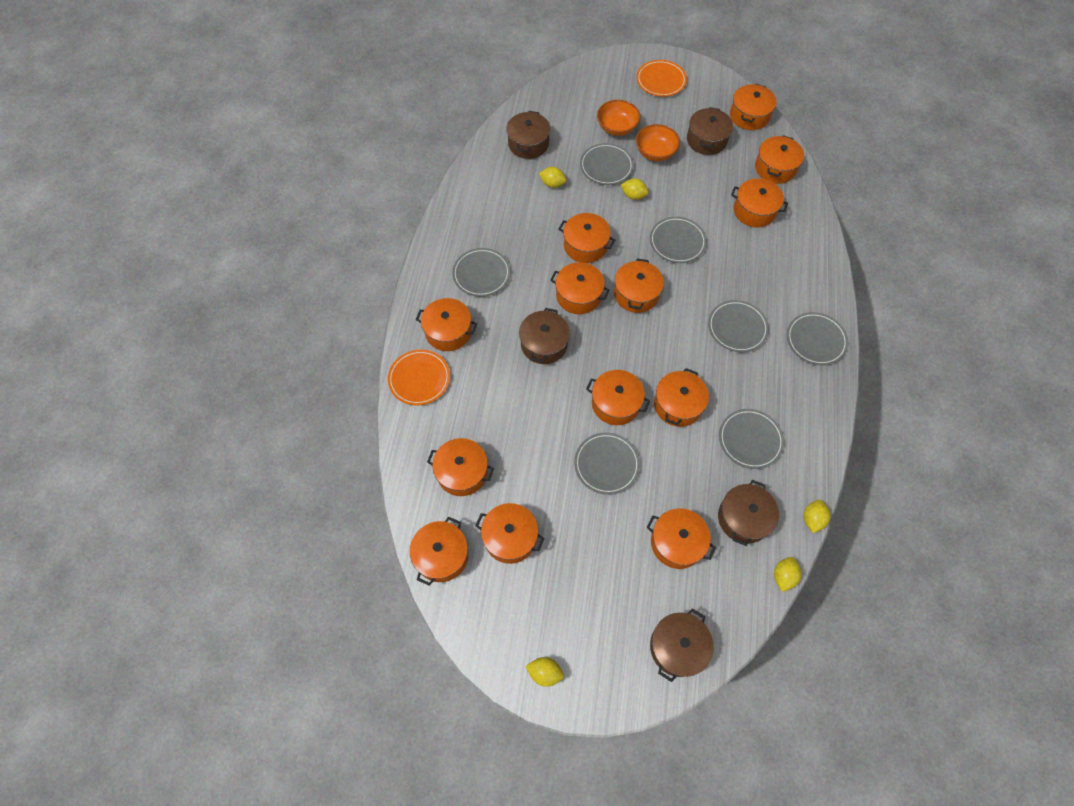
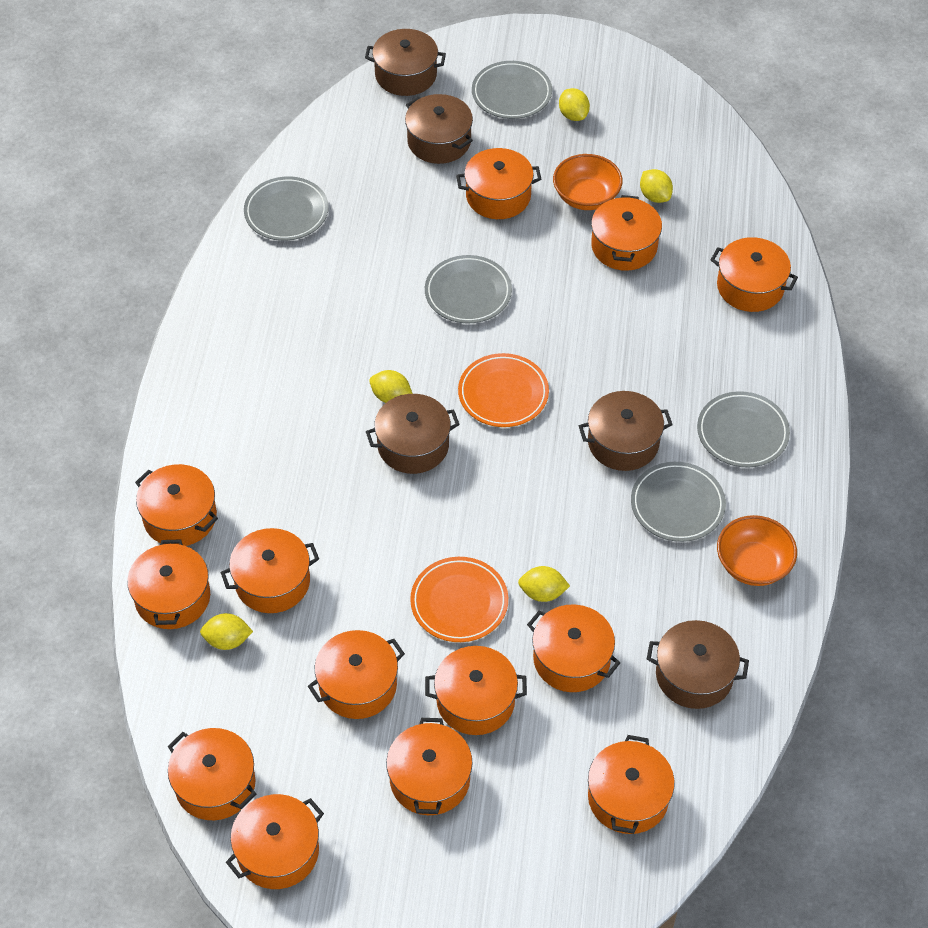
grey plate: 7 -> 5

